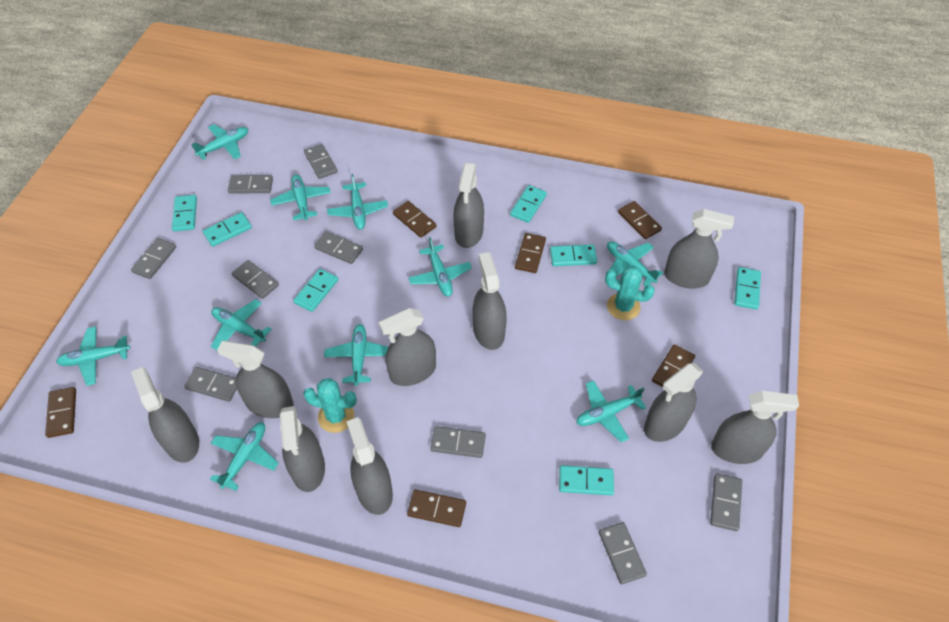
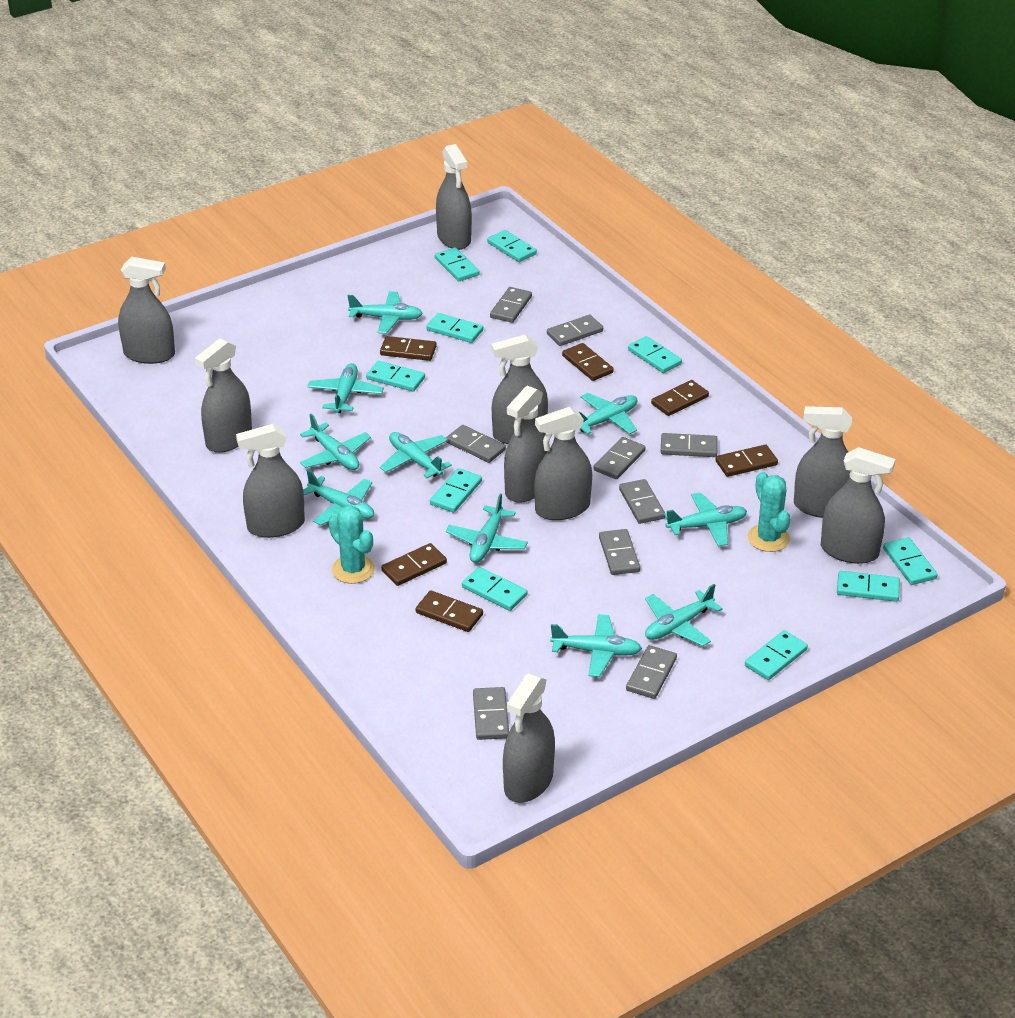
turquoise domino: 7 -> 10

